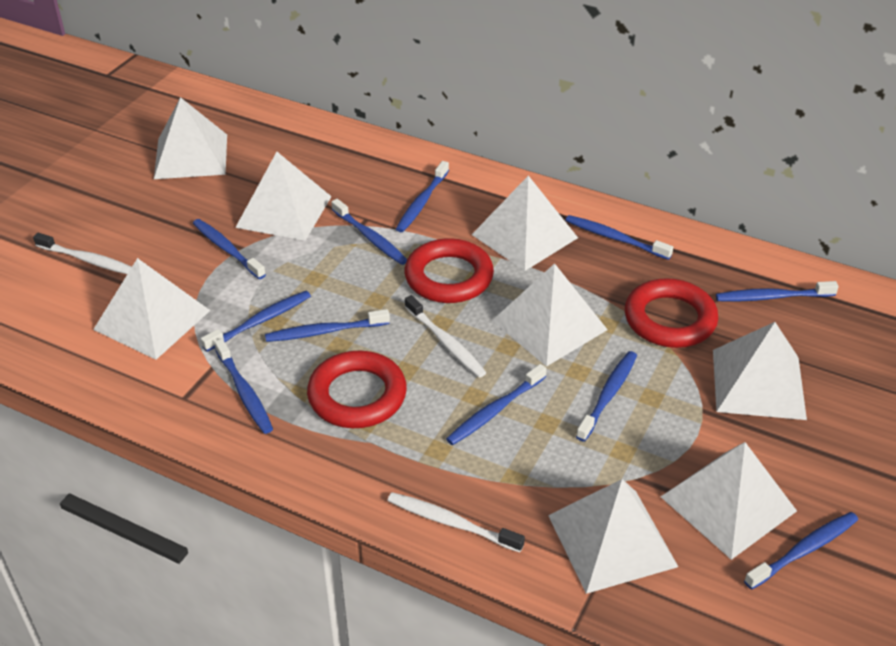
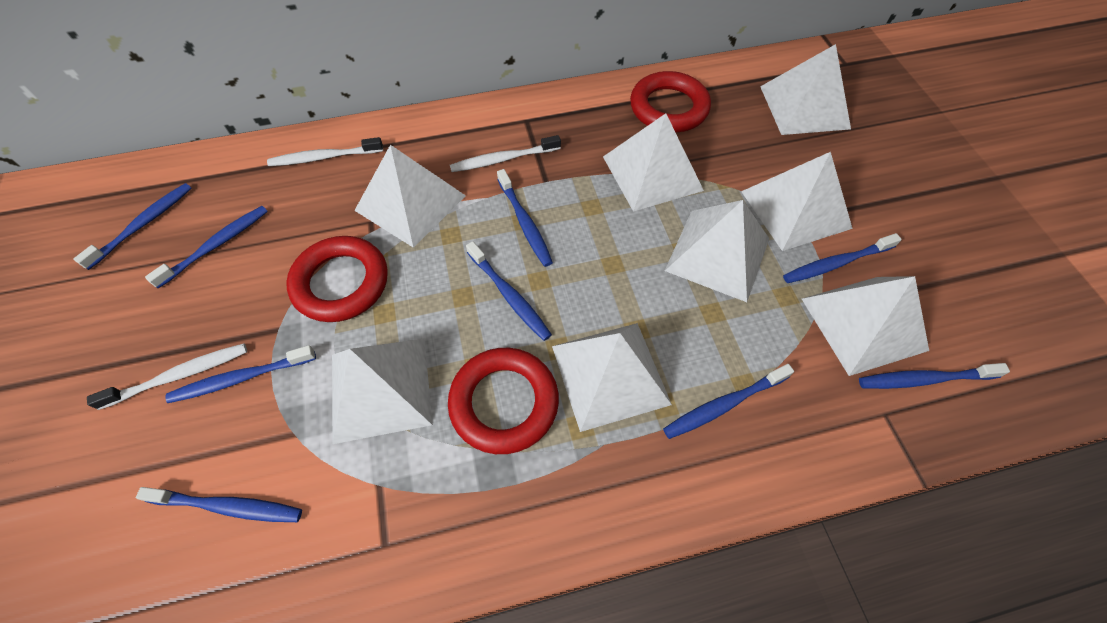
blue toothbrush: 11 -> 9

